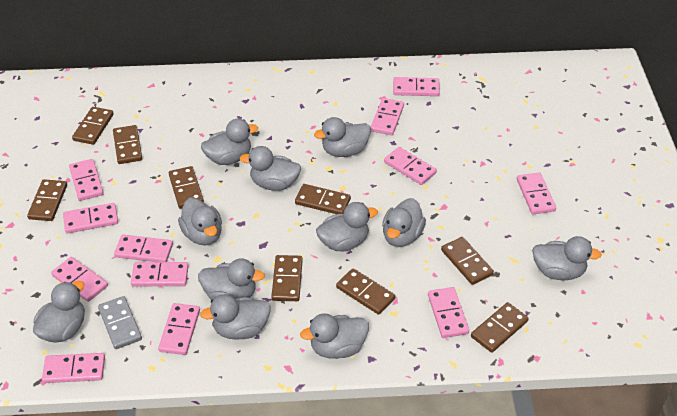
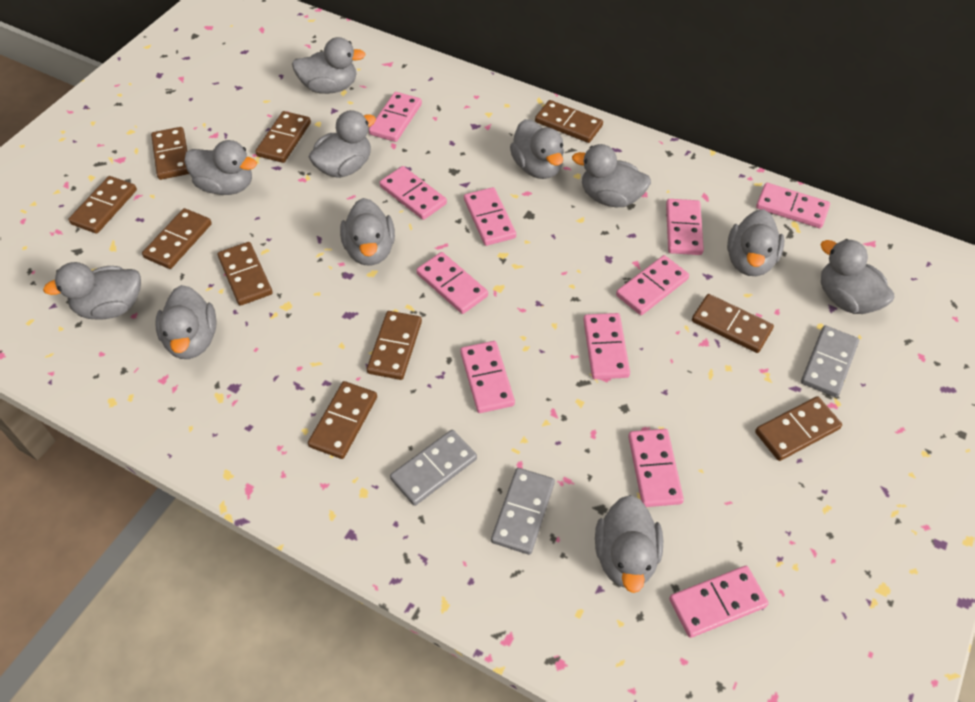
brown domino: 9 -> 10
grey domino: 1 -> 3
pink domino: 12 -> 11

